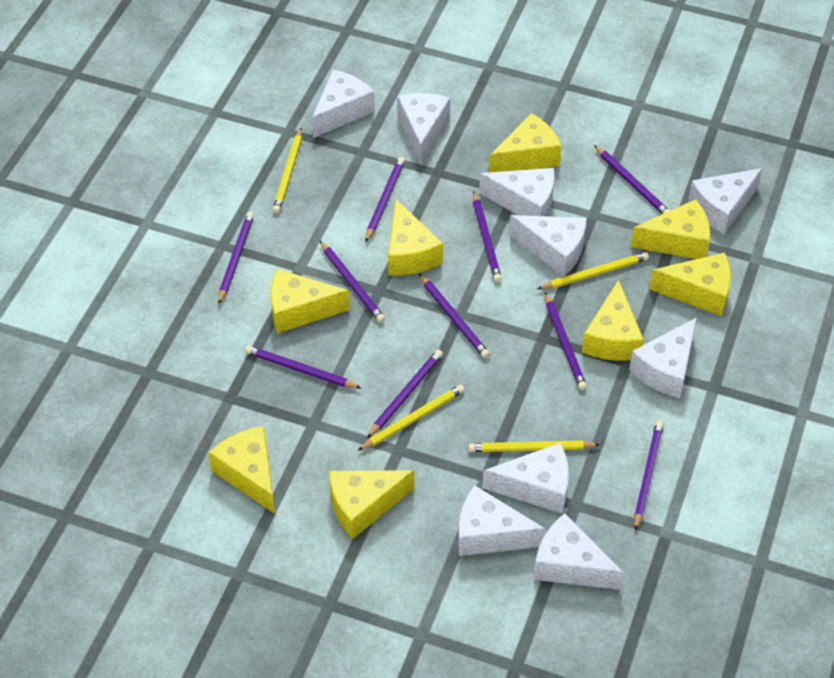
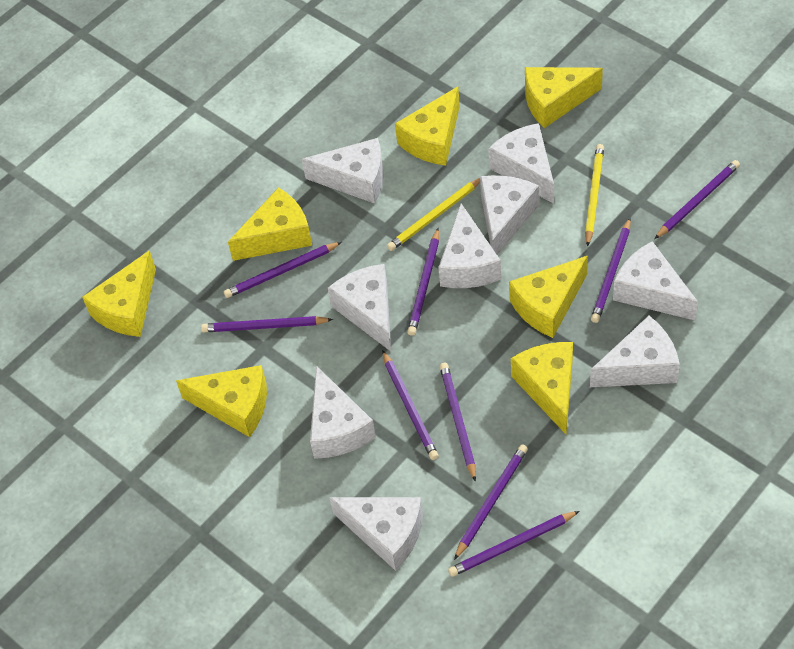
purple pencil: 10 -> 9
yellow cheese: 8 -> 7
yellow pencil: 4 -> 2

